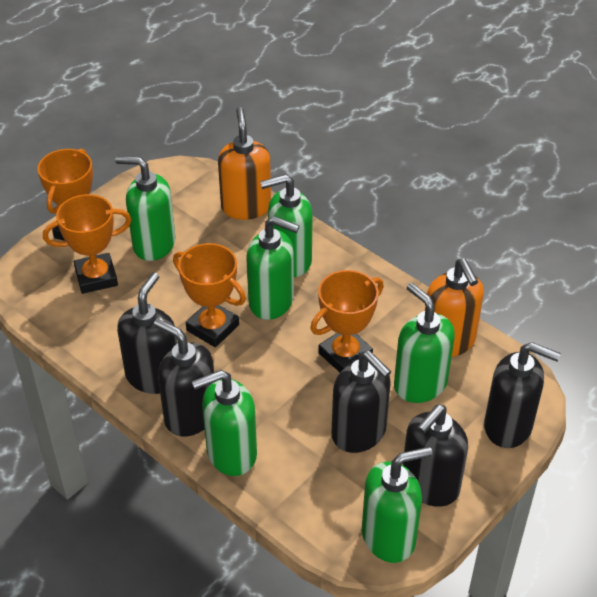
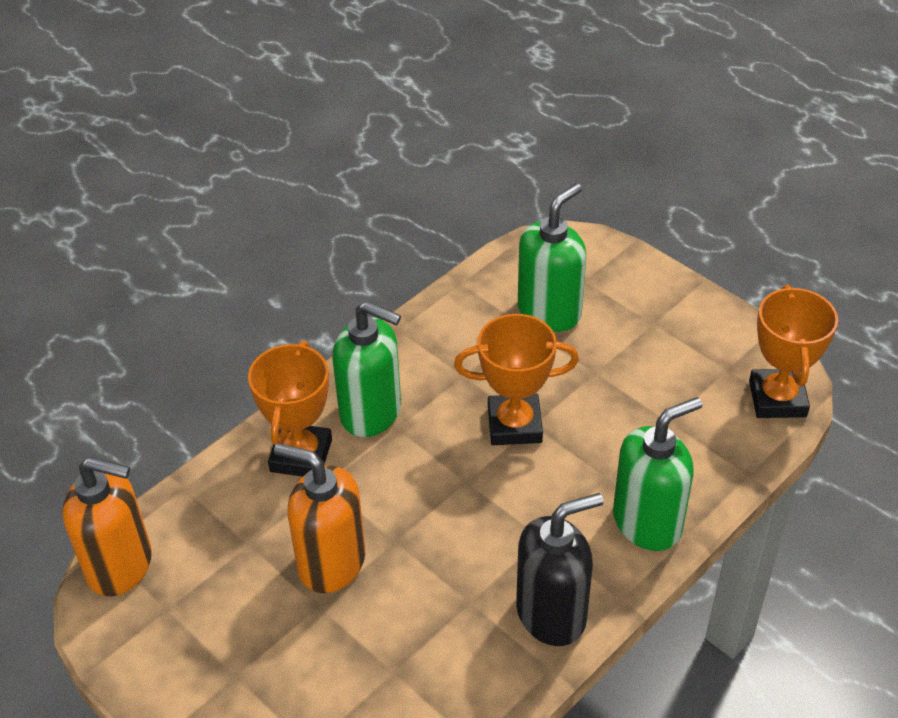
black soap dispenser: 5 -> 1
green soap dispenser: 6 -> 3
orange trophy: 4 -> 3

